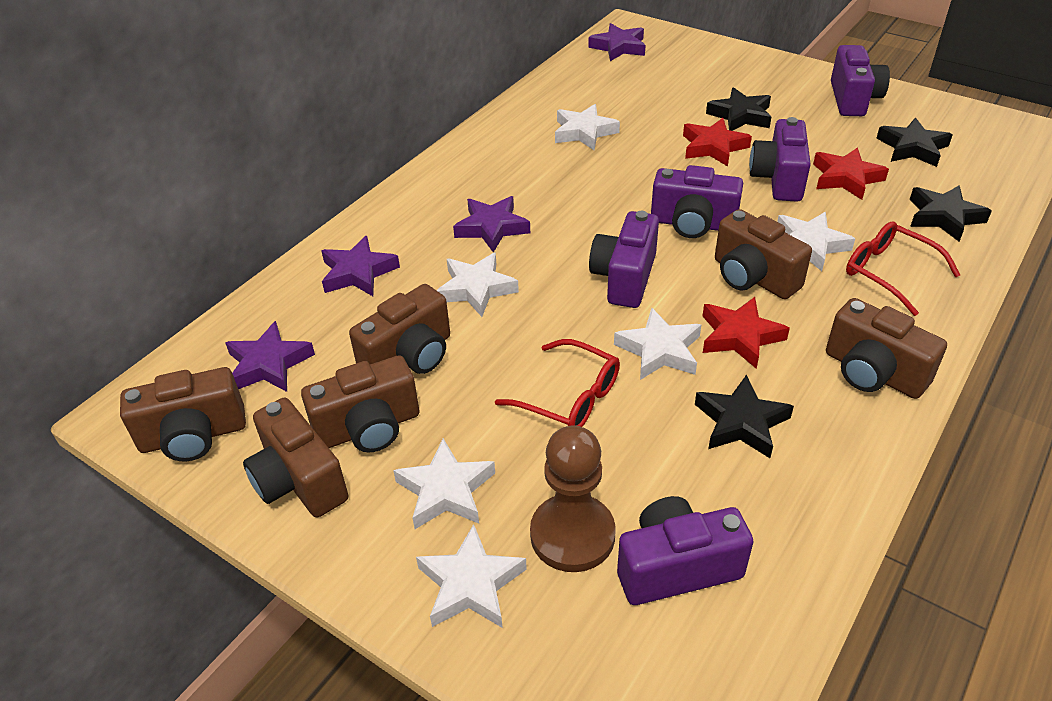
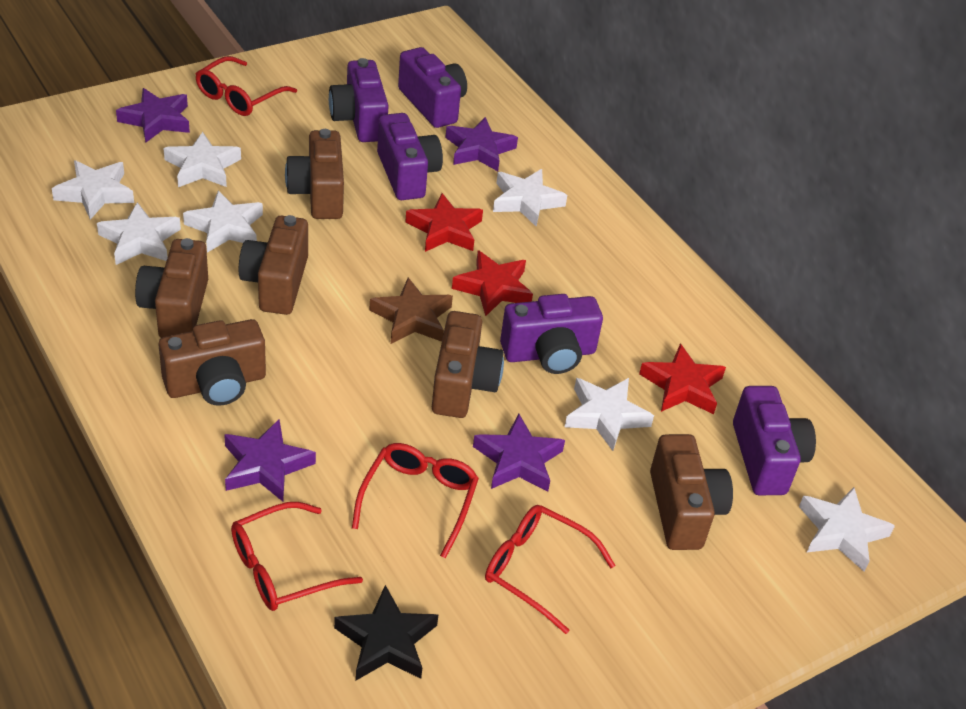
black star: 4 -> 1
brown pawn: 1 -> 0
brown star: 0 -> 1
red glasses: 2 -> 4
white star: 6 -> 7

